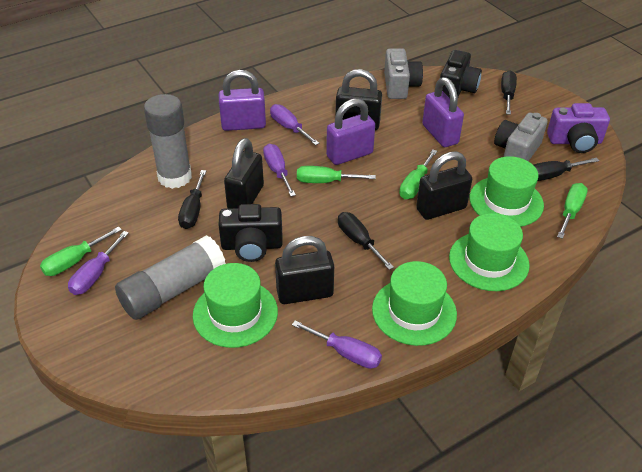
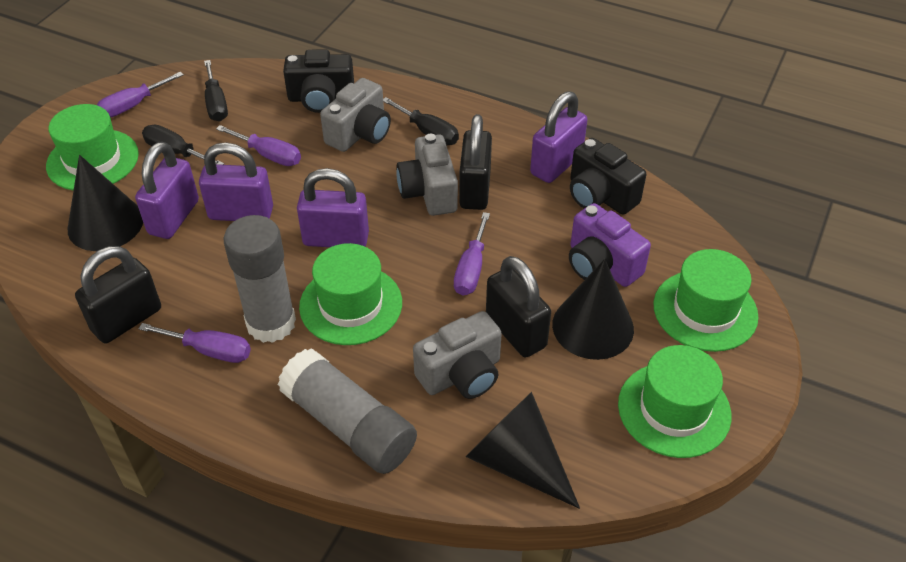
black cone: 0 -> 3
black padlock: 4 -> 3
black screwdriver: 4 -> 3
green screwdriver: 4 -> 0
grey camera: 2 -> 3
purple padlock: 3 -> 4

